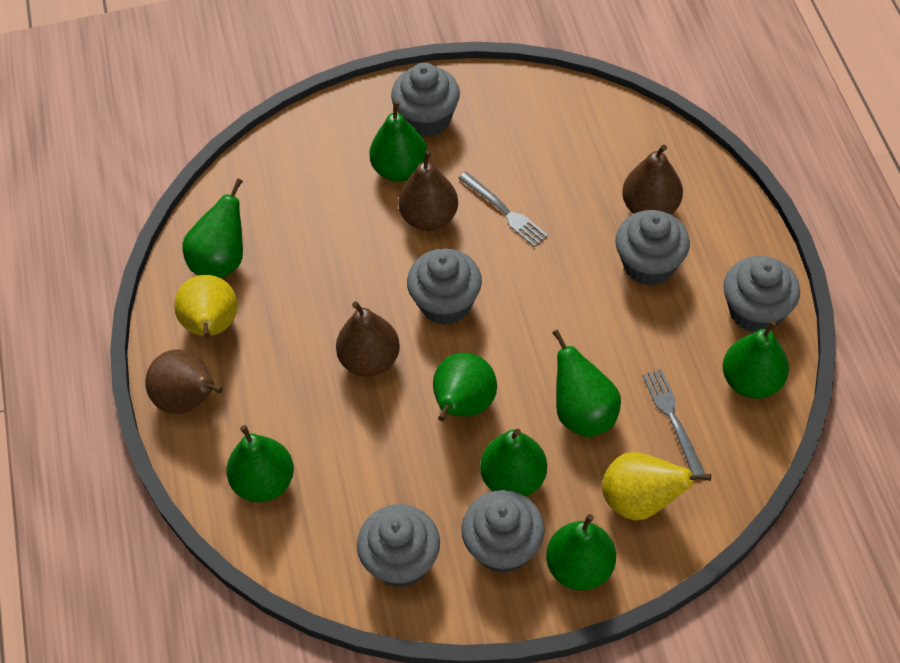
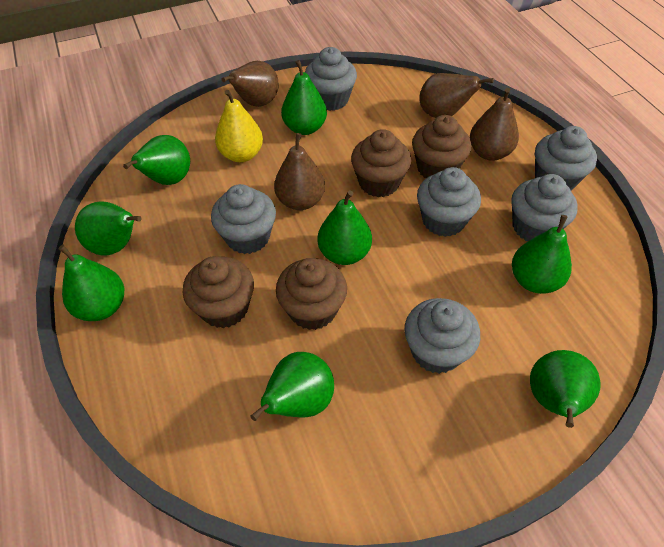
brown cupcake: 0 -> 4
grey fork: 2 -> 0
yellow pear: 2 -> 1

